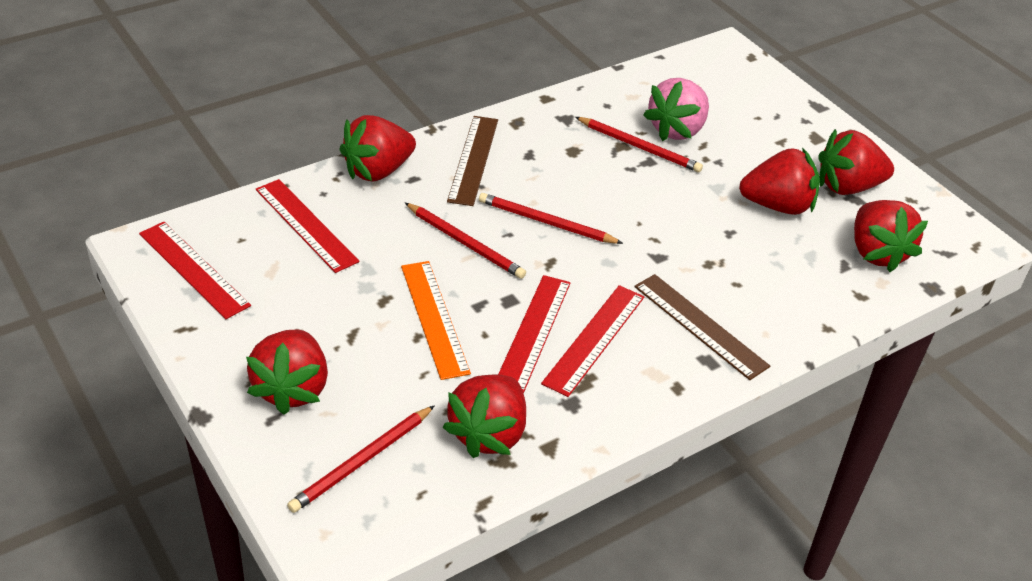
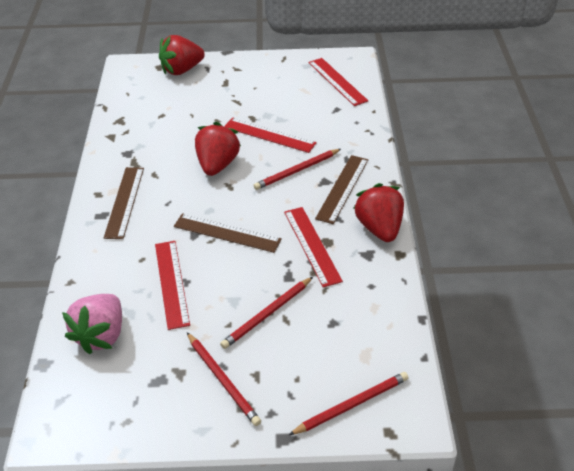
brown ruler: 2 -> 3
orange ruler: 1 -> 0
red strawberry: 6 -> 3

